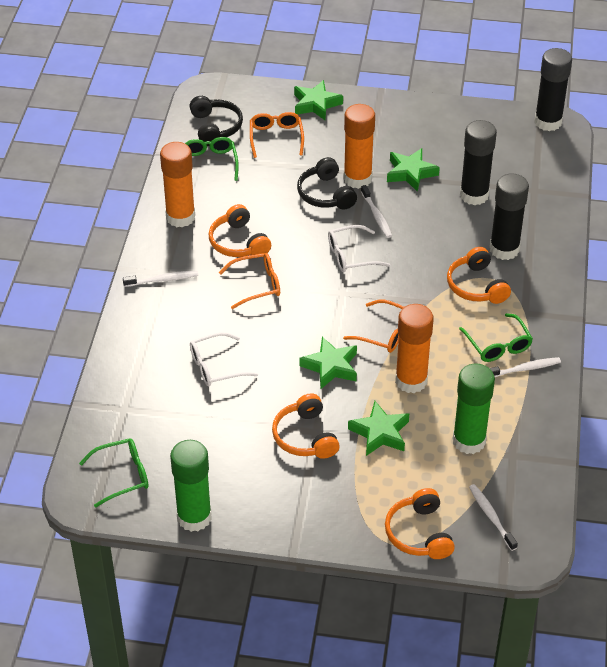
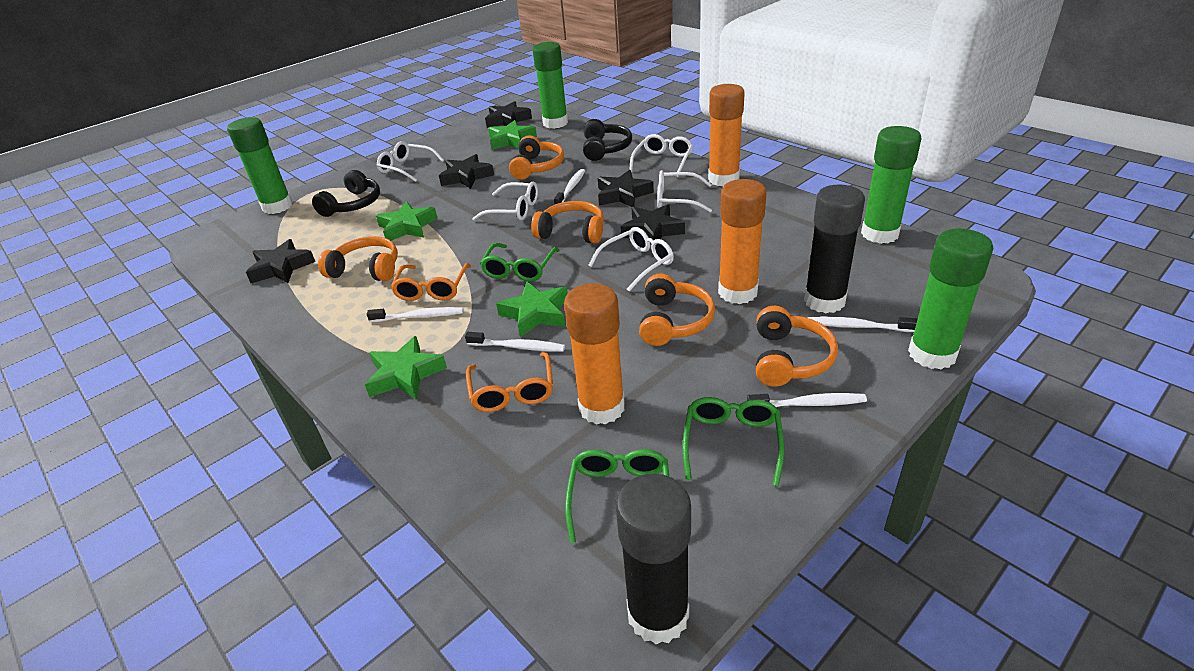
black glue stick: 3 -> 2
black star: 0 -> 5
green glue stick: 2 -> 4
orange glasses: 3 -> 2
orange headphones: 4 -> 5
white glasses: 2 -> 5
white toothbrush: 4 -> 5

